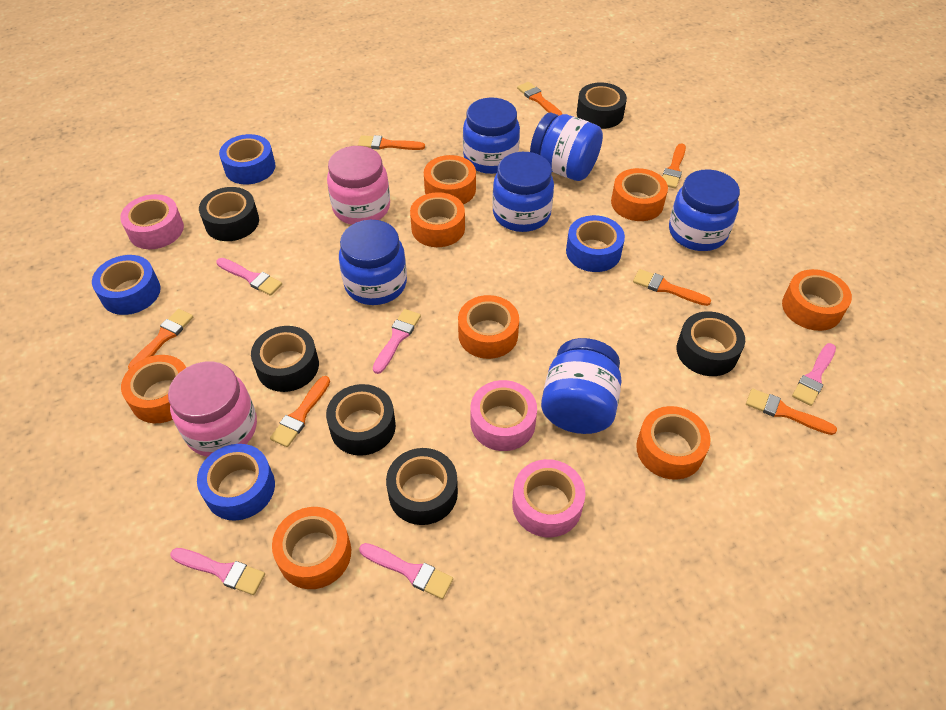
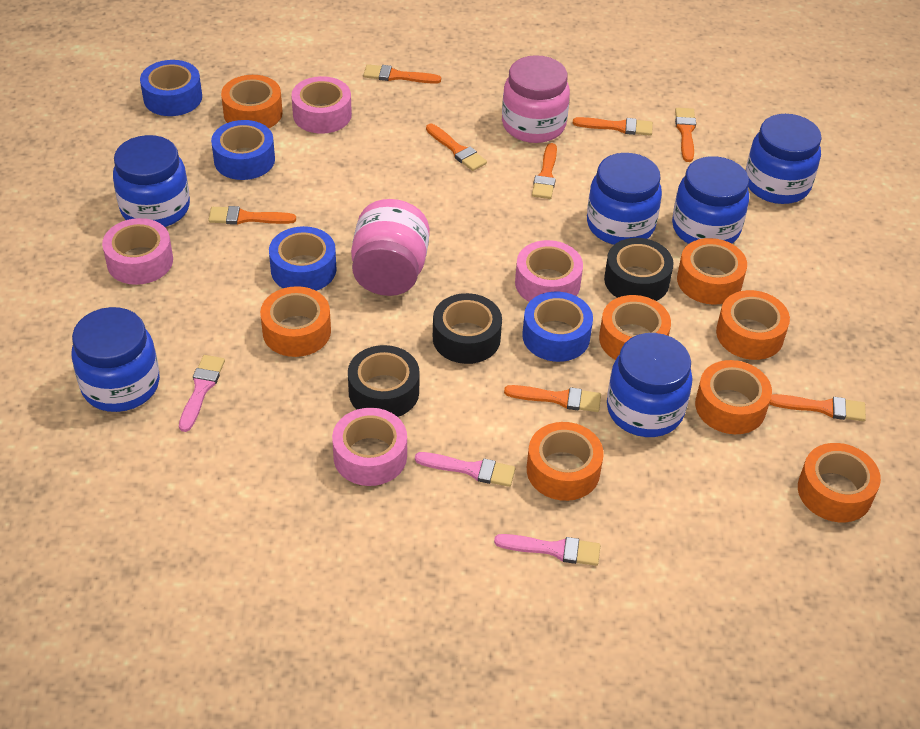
black tape: 6 -> 3
orange brush: 7 -> 8
pink brush: 5 -> 3
pink tape: 3 -> 4

